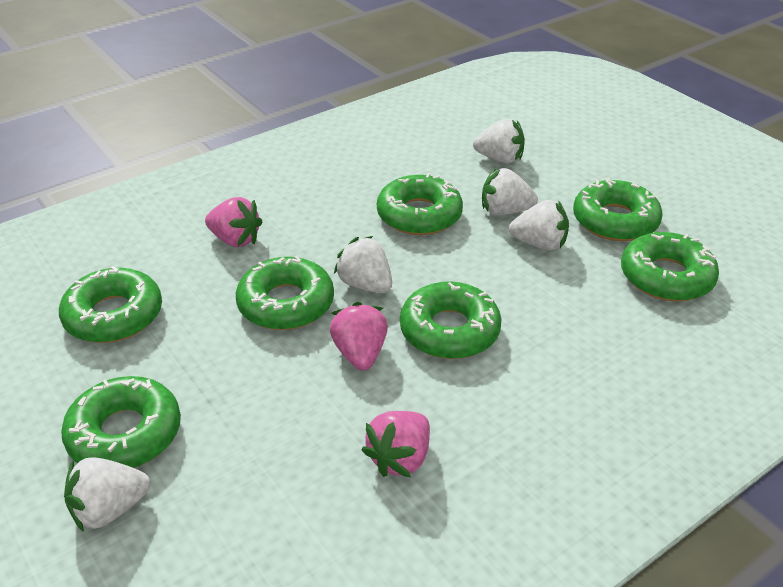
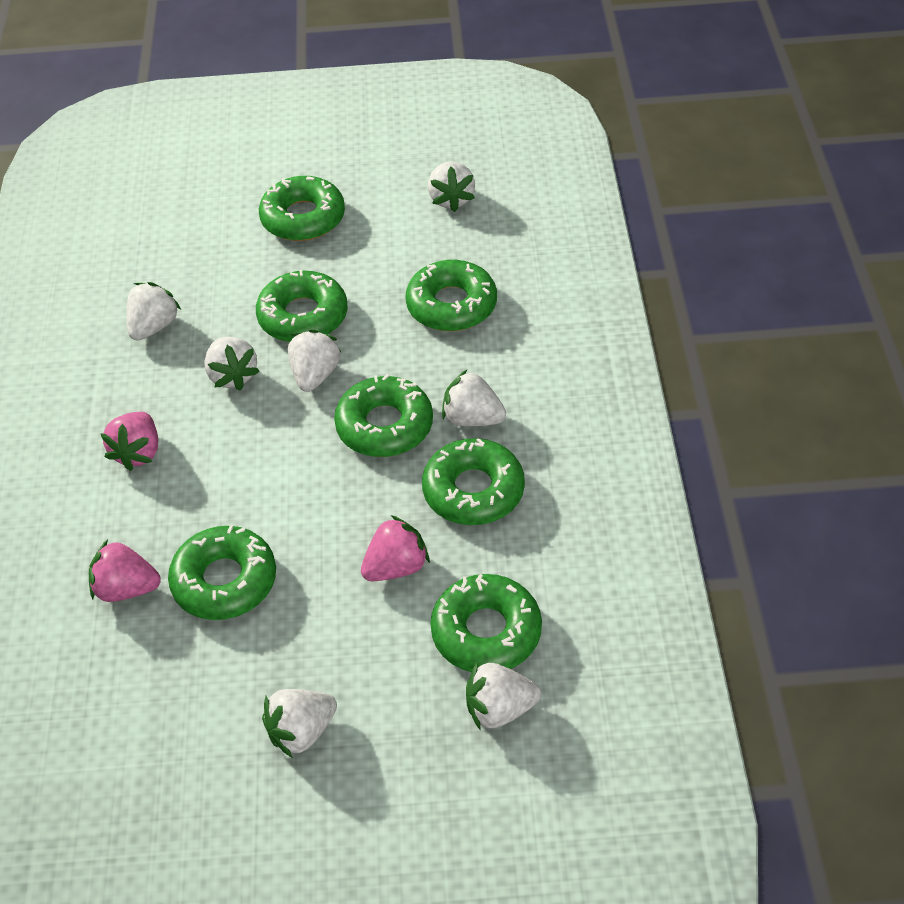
white strawberry: 5 -> 7

